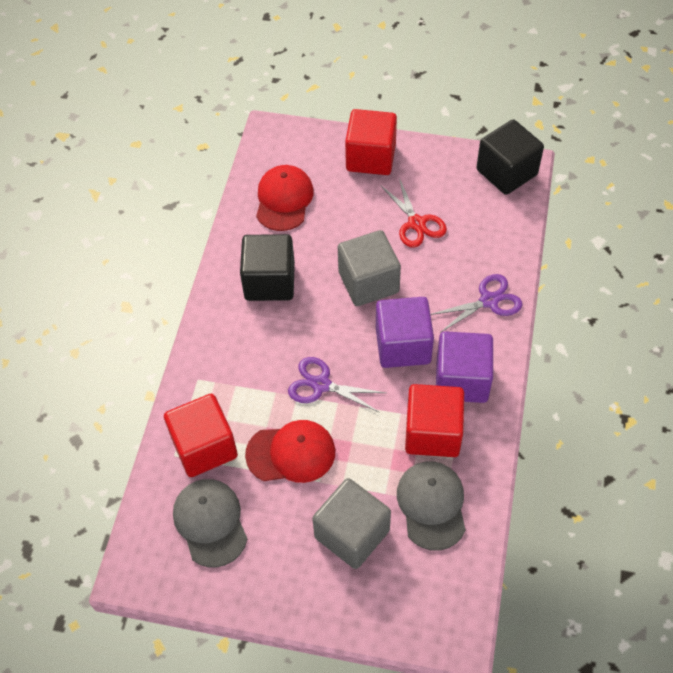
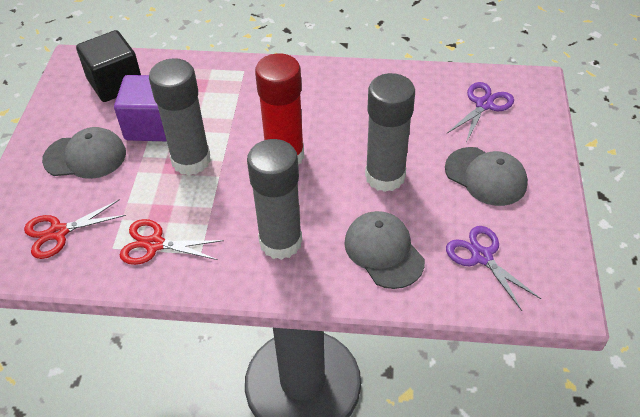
black cube: 2 -> 1
grey cap: 2 -> 3
grey cube: 2 -> 0
grey glue stick: 0 -> 3
purple cube: 2 -> 1
red cap: 2 -> 0
red cube: 3 -> 0
red glue stick: 0 -> 1
red scissors: 1 -> 2

